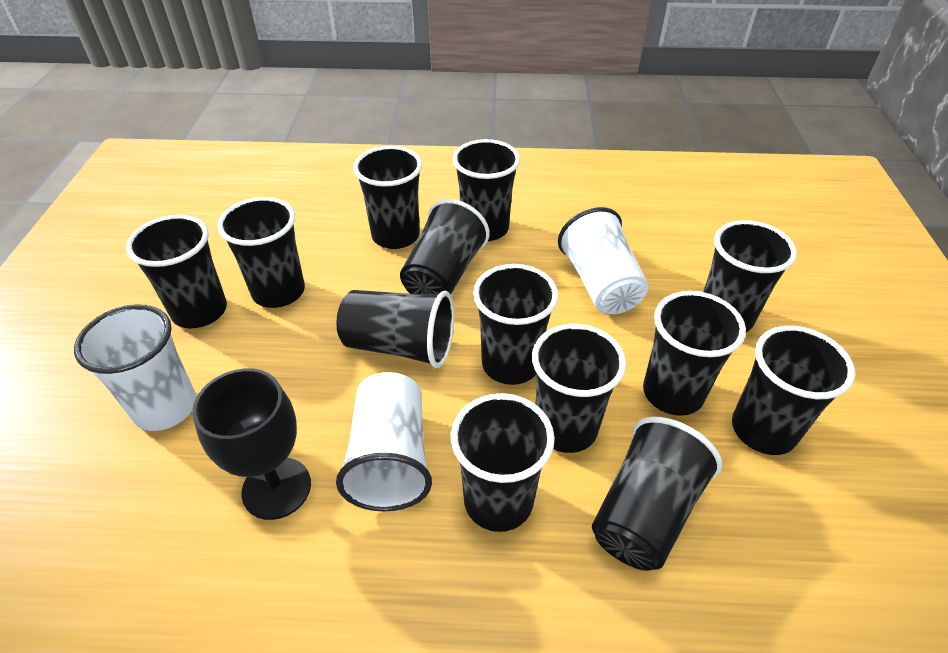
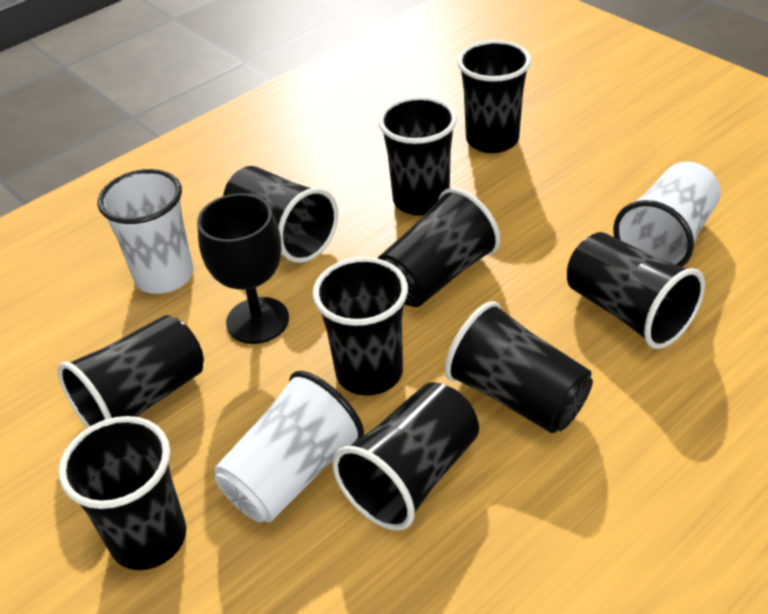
black cup: 13 -> 10

